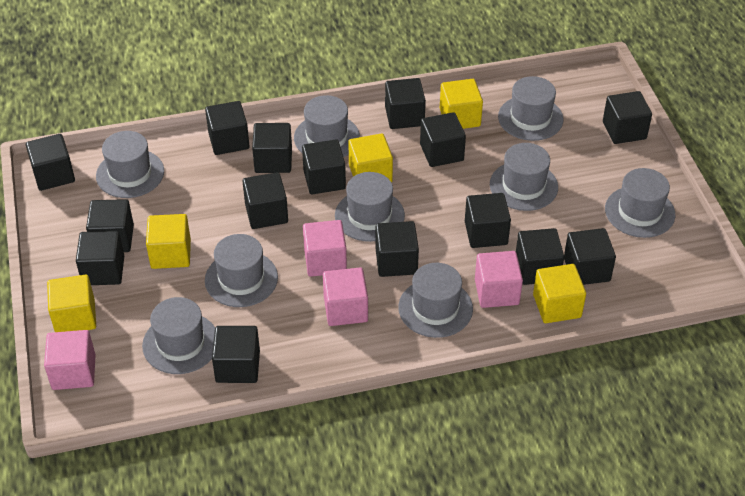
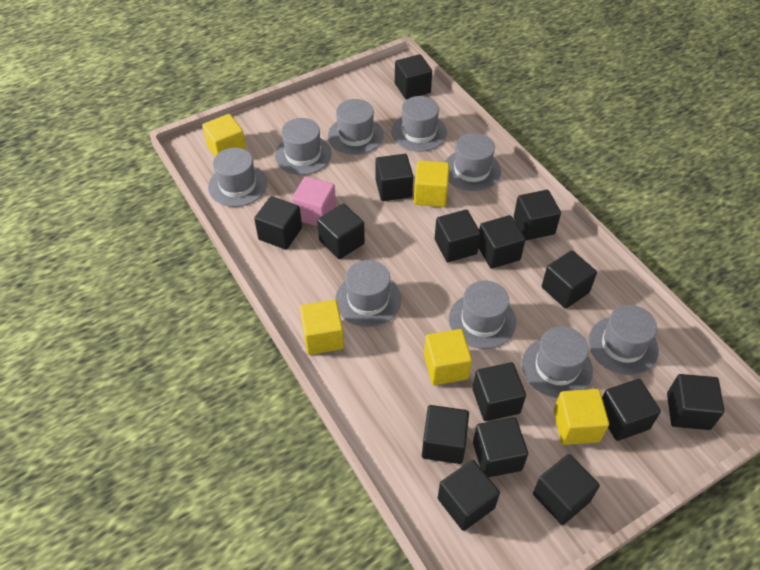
pink cube: 4 -> 1

